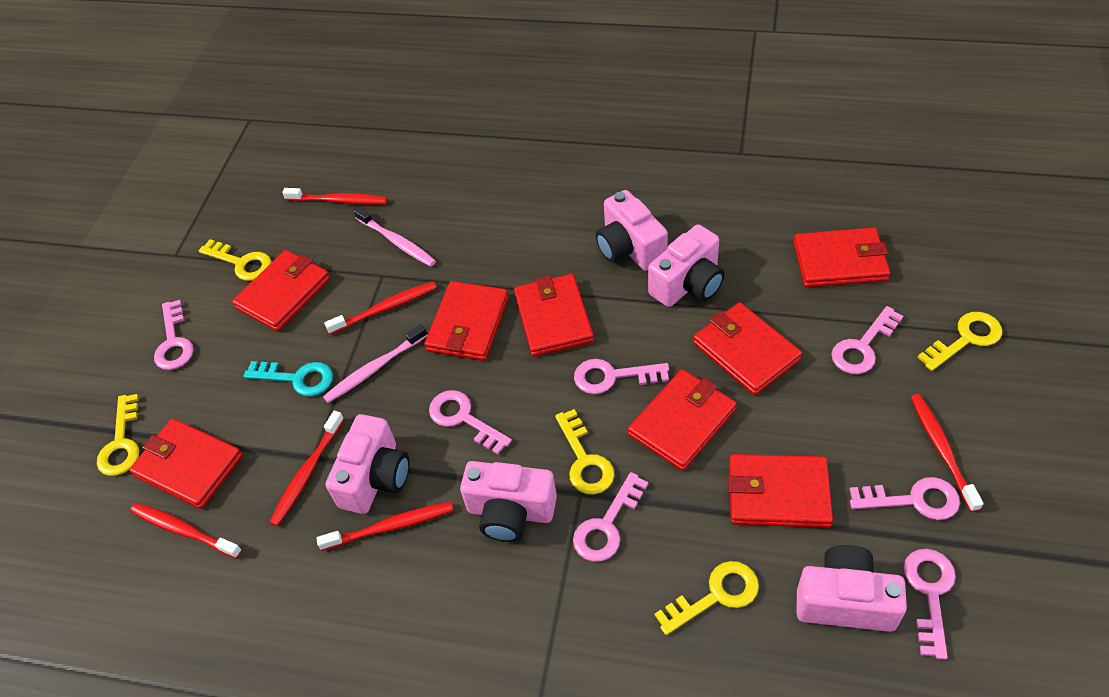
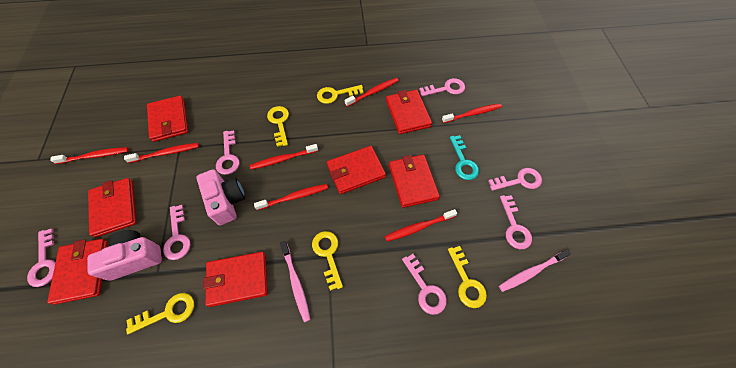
pink camera: 5 -> 2
red toothbrush: 6 -> 7
red wallet: 8 -> 7

